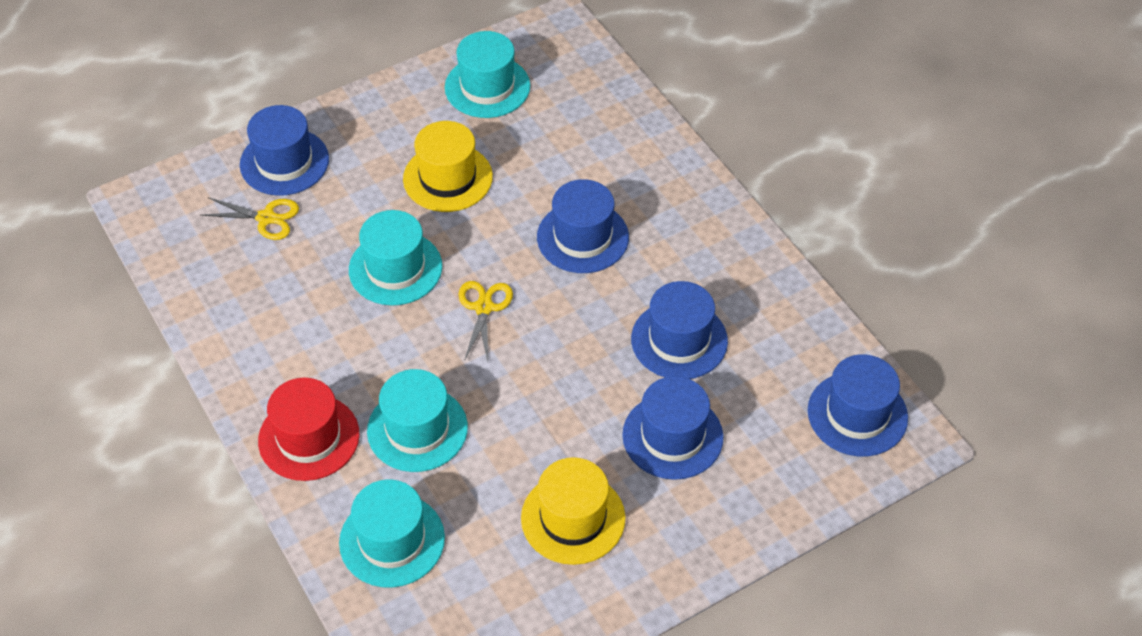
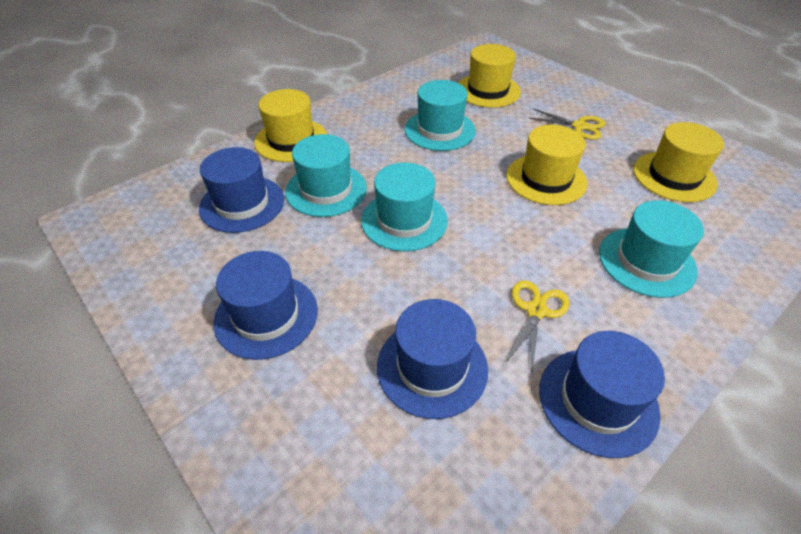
blue hat: 5 -> 4
red hat: 1 -> 0
yellow hat: 2 -> 4

